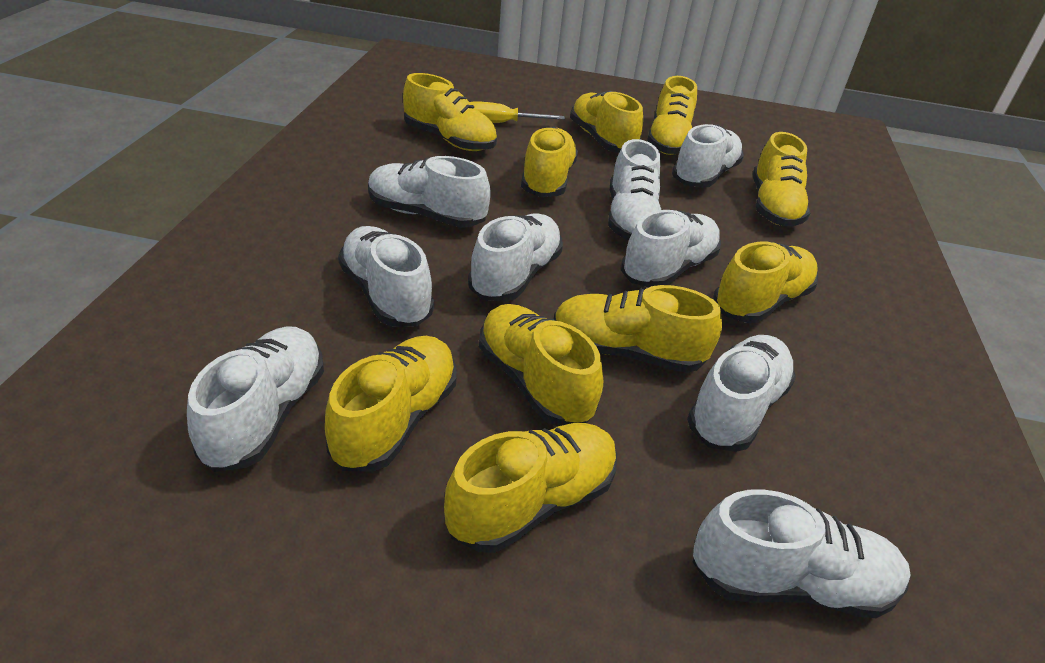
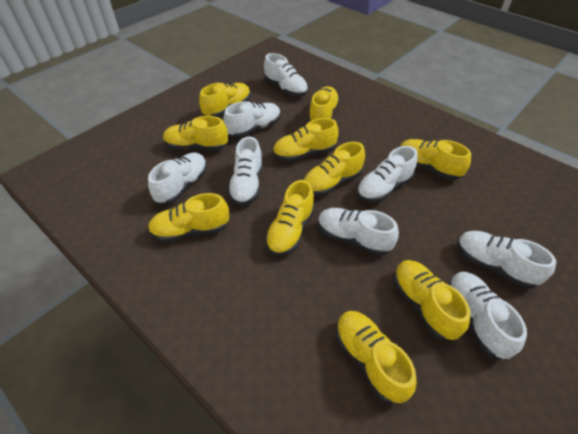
white shoe: 9 -> 8
yellow screwdriver: 1 -> 0

